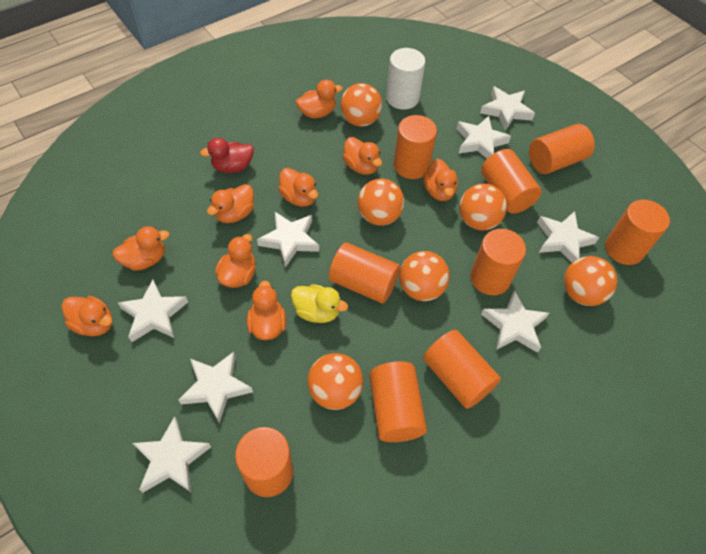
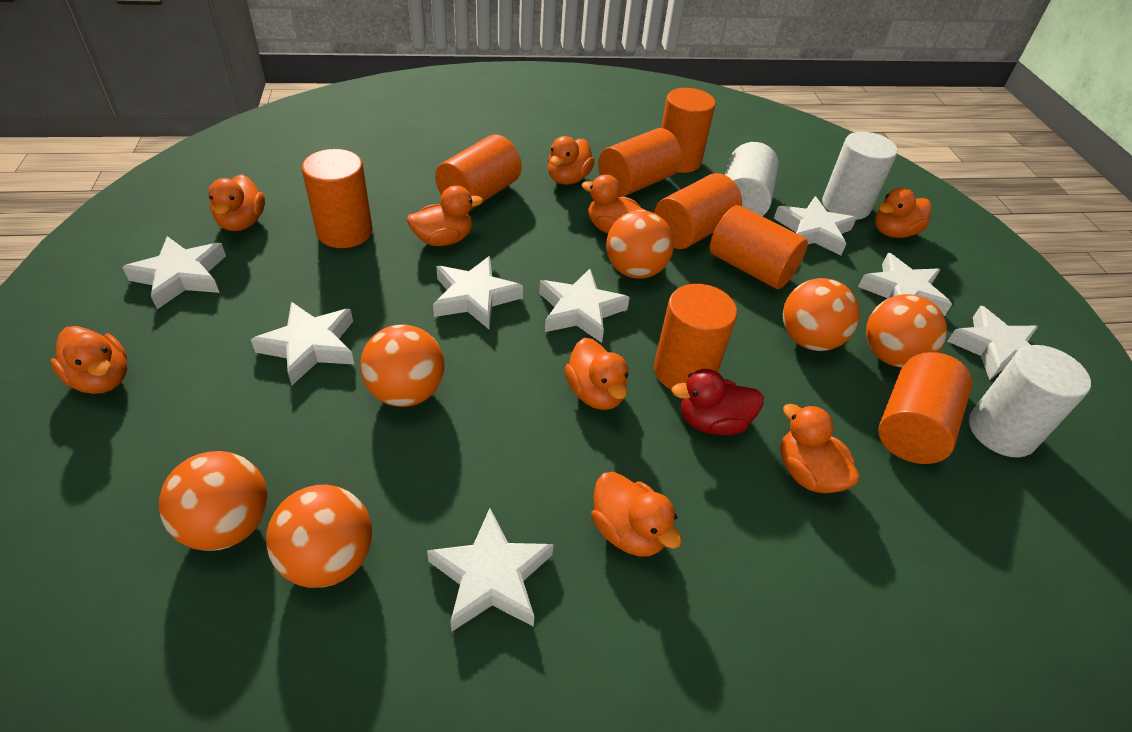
orange cylinder: 9 -> 8
white cylinder: 1 -> 3
yellow duck: 1 -> 0

